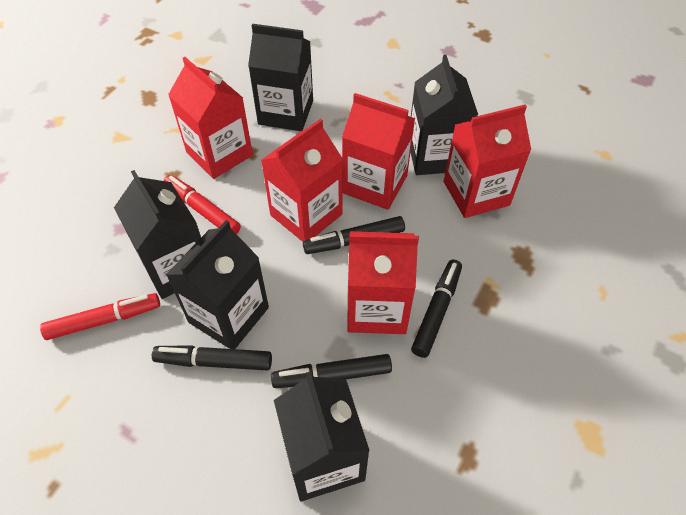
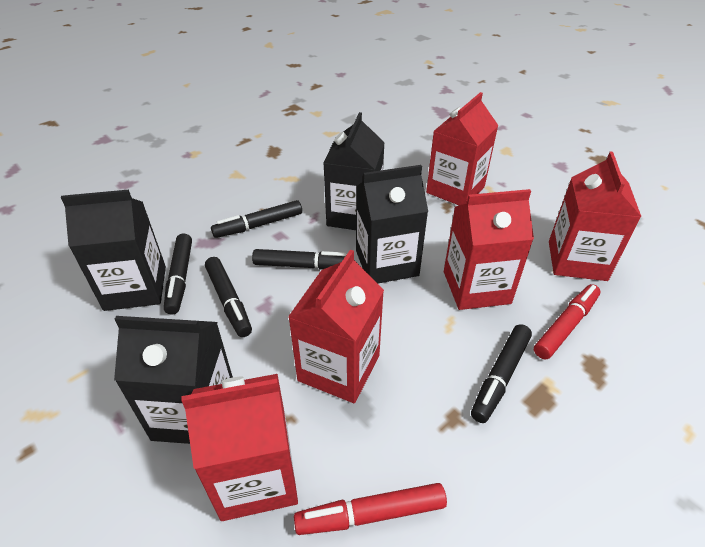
black carton: 5 -> 4
black marker: 4 -> 5

